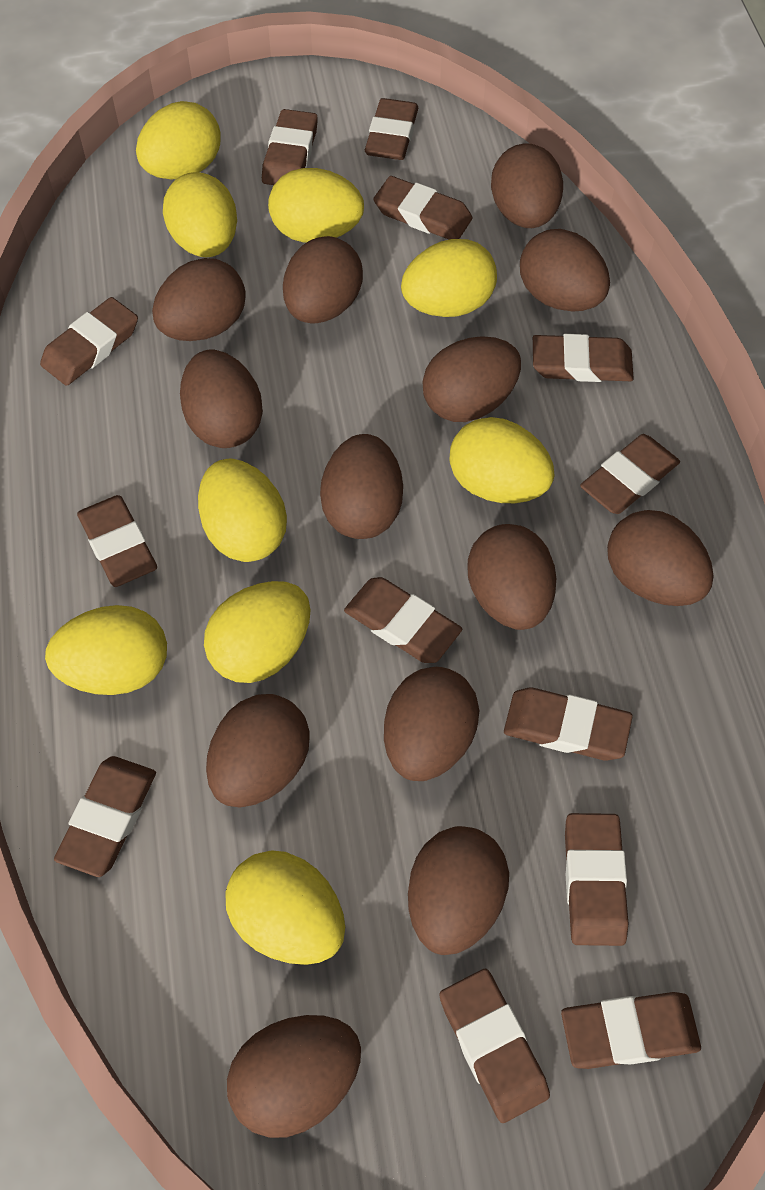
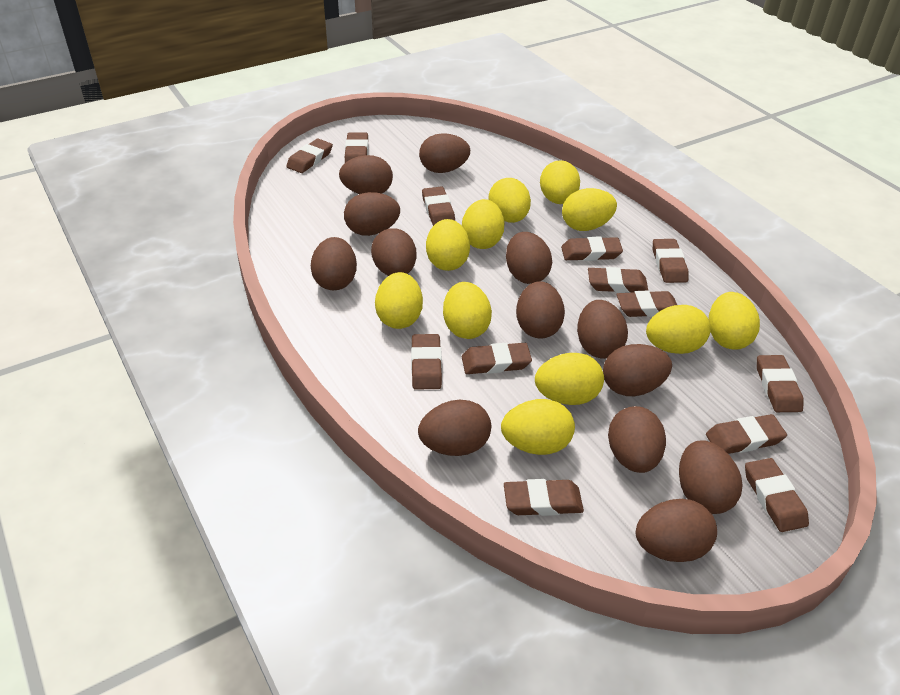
yellow egg: 9 -> 11

